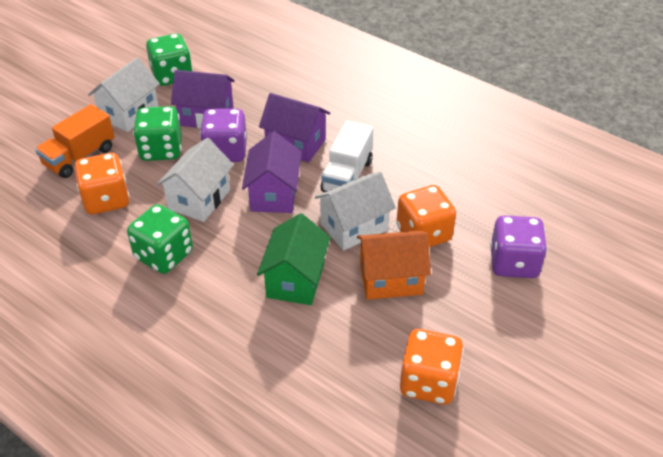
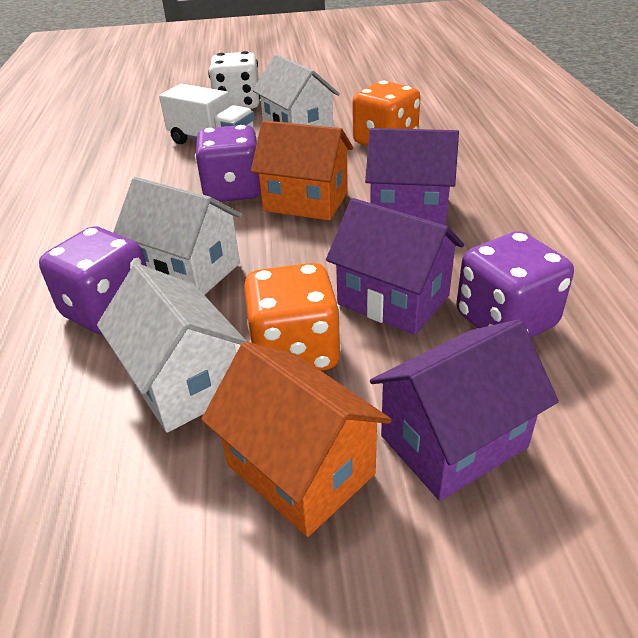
green dice: 3 -> 0
green house: 1 -> 0
orange dice: 3 -> 2
orange house: 1 -> 2
orange truck: 1 -> 0
purple dice: 2 -> 3
white dice: 0 -> 1

